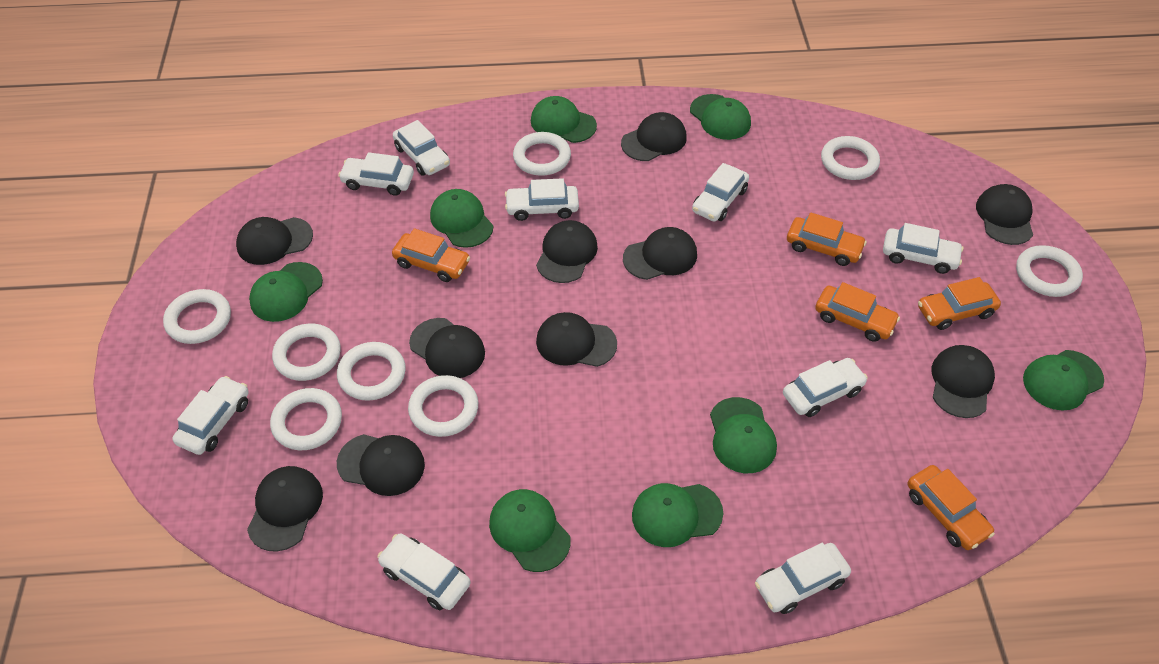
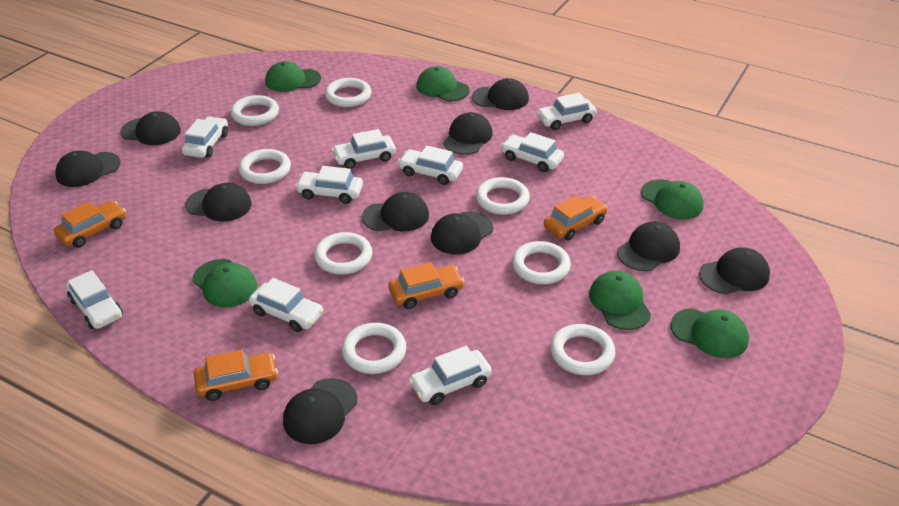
green cap: 8 -> 6
orange car: 5 -> 4

